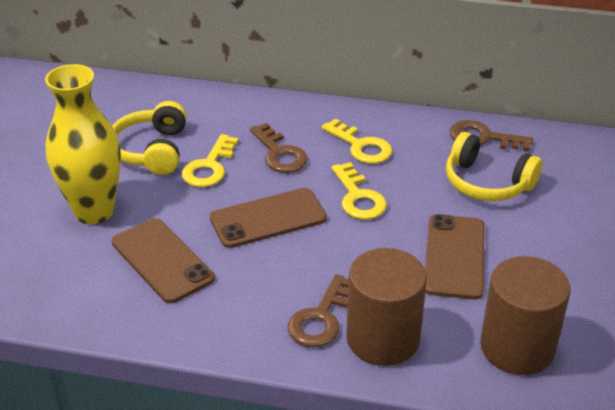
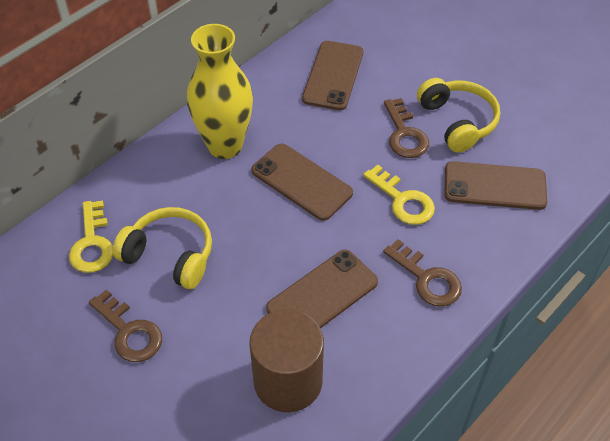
brown cylinder: 2 -> 1
brown phone: 3 -> 4
yellow key: 3 -> 2

